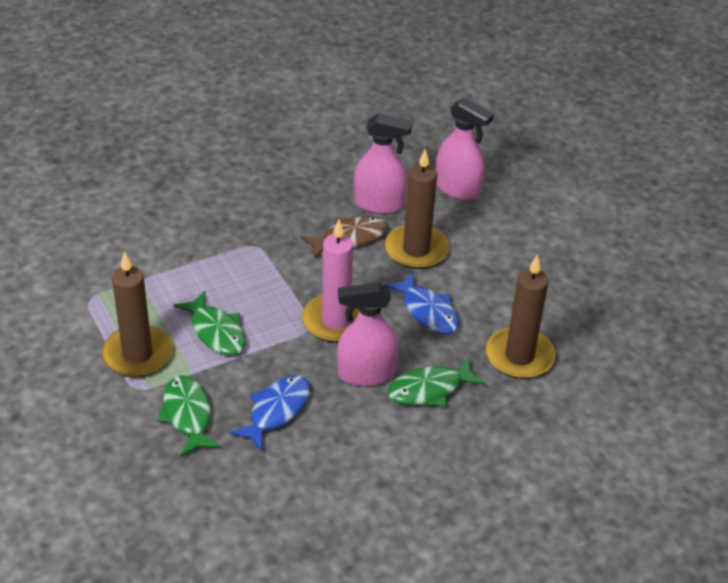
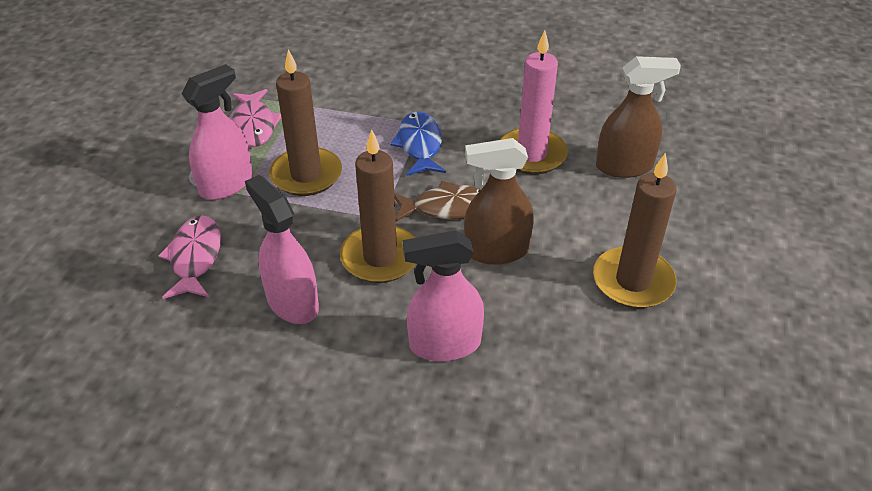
blue fish: 2 -> 1
brown spray bottle: 0 -> 2
green fish: 3 -> 0
pink fish: 0 -> 2

